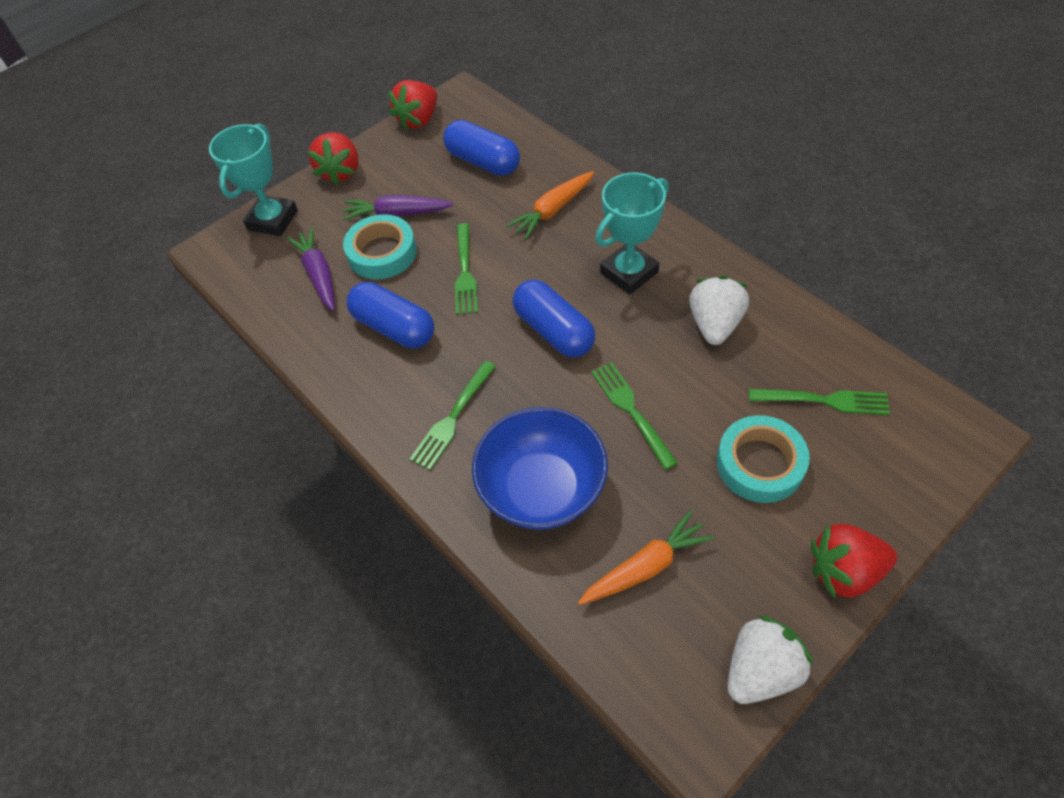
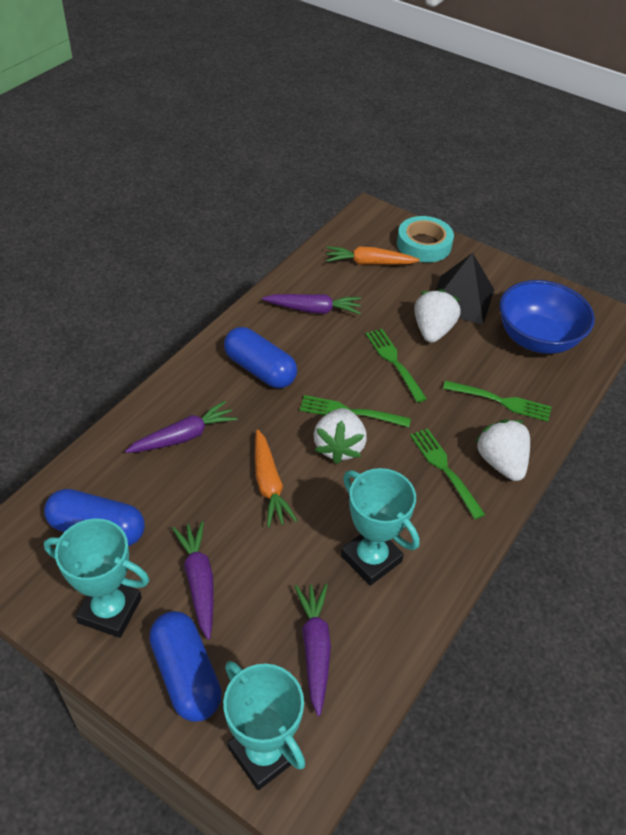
black pyramid: 0 -> 1
purple carrot: 2 -> 4
red strawberry: 3 -> 0
turquoise tape: 2 -> 1
turquoise trophy: 2 -> 3
white strawberry: 2 -> 3

